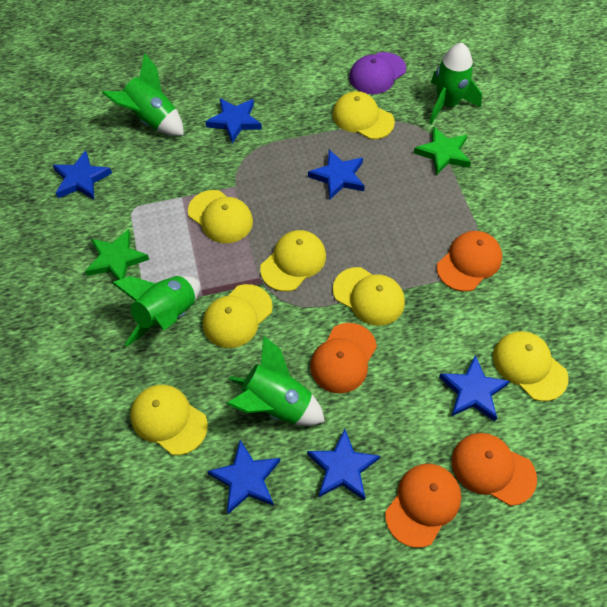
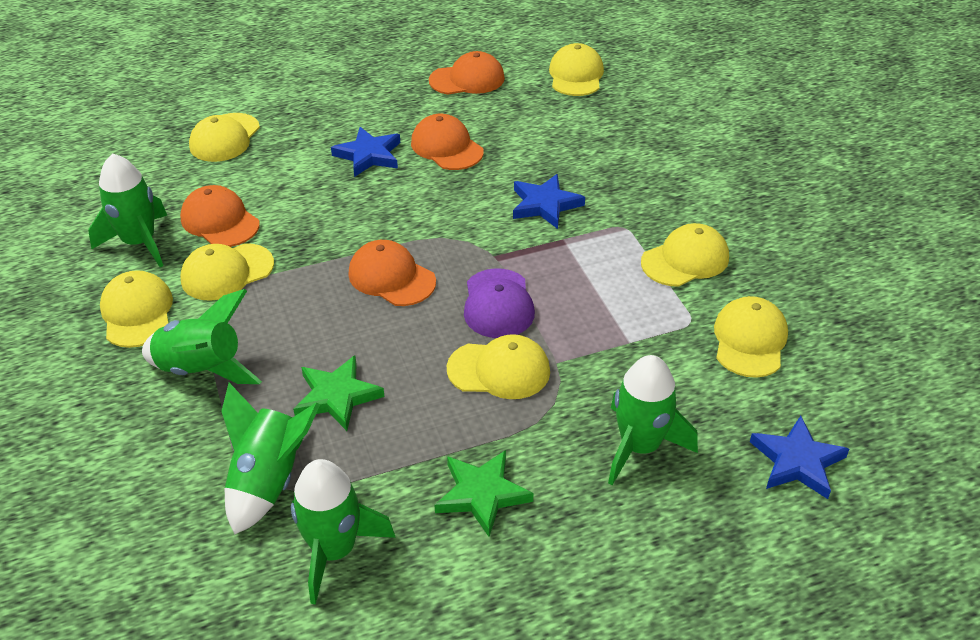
blue star: 6 -> 3
green rocket: 4 -> 5

